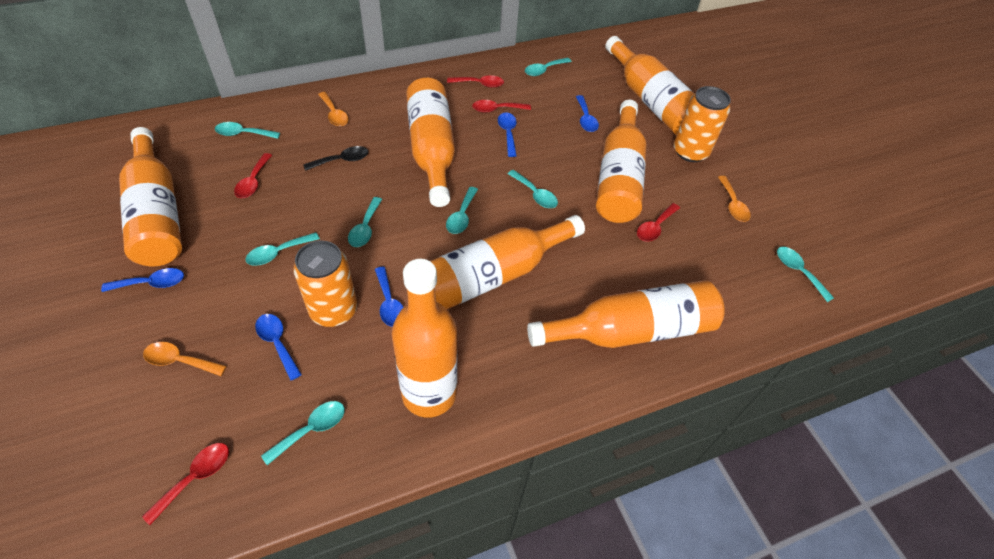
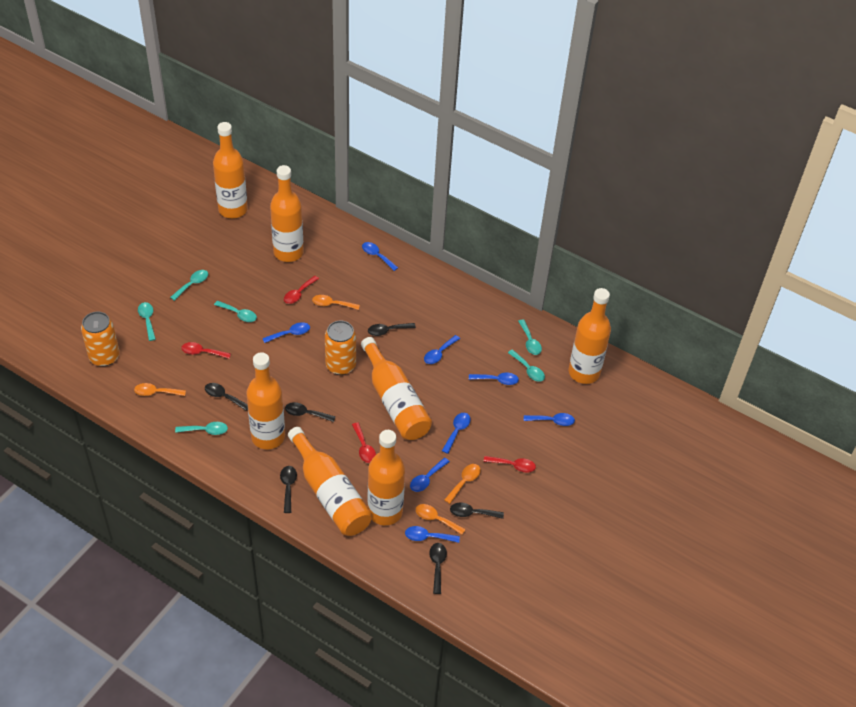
black spoon: 1 -> 6
blue spoon: 5 -> 8
orange spoon: 3 -> 4
red spoon: 5 -> 4
turquoise spoon: 8 -> 6

